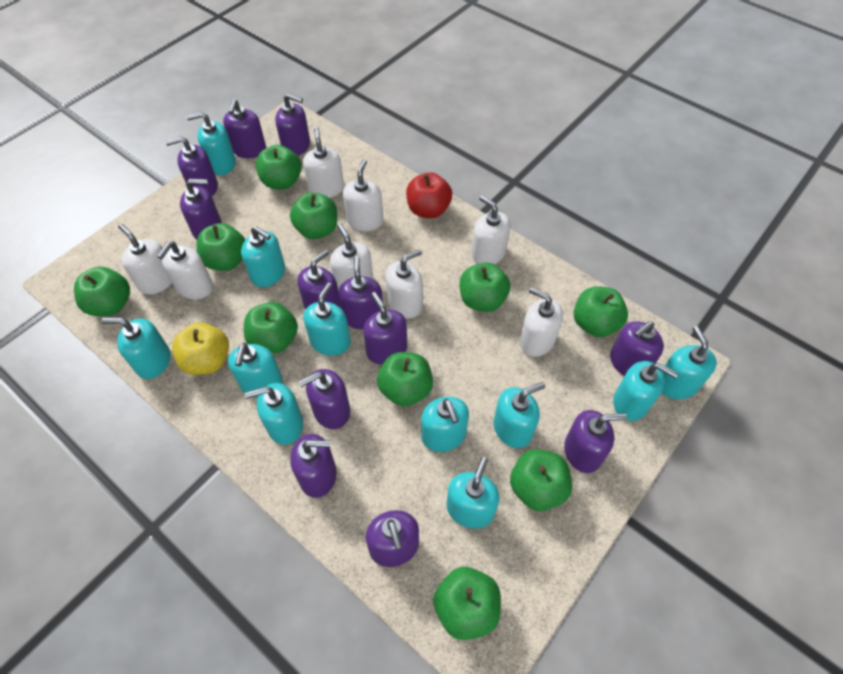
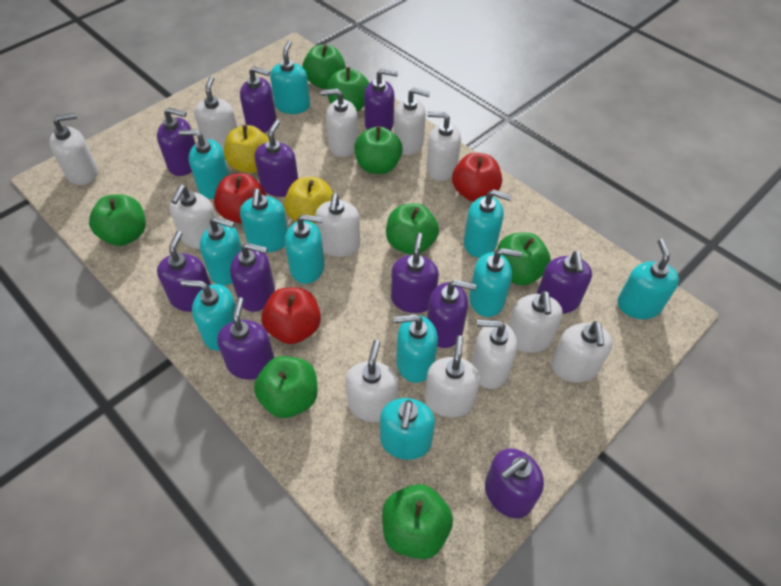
green apple: 10 -> 8
purple soap dispenser: 12 -> 11
red apple: 1 -> 3
white soap dispenser: 8 -> 12
yellow apple: 1 -> 2

